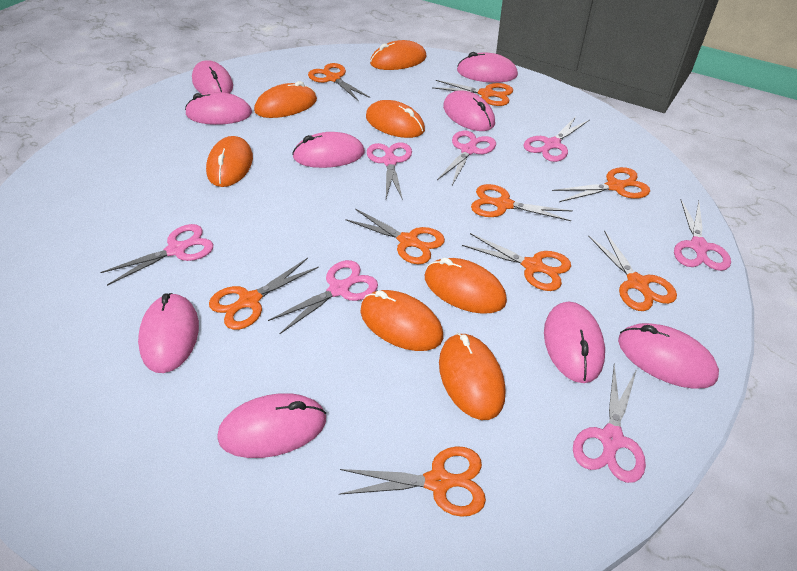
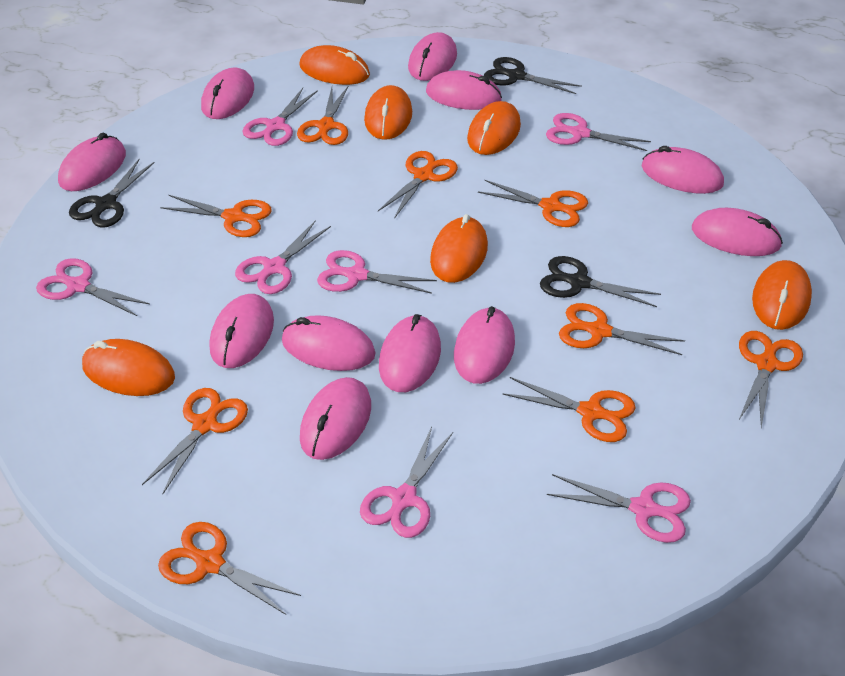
black scissors: 0 -> 3
orange mouse: 7 -> 6
pink mouse: 9 -> 11

